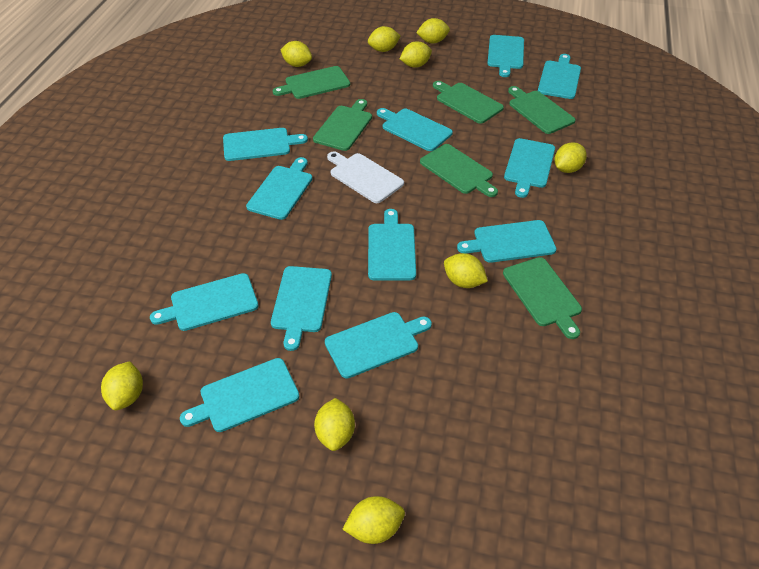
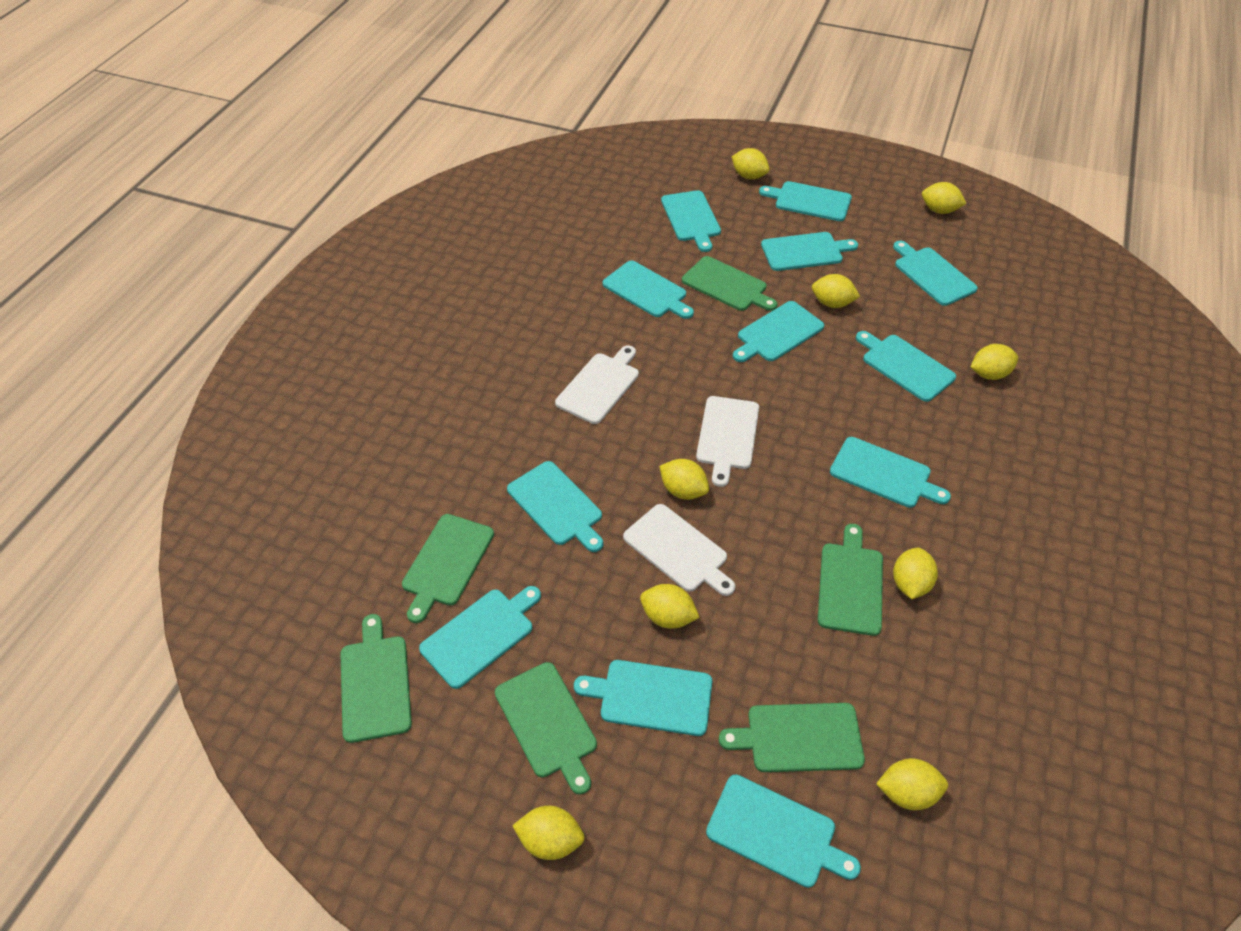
white cutting board: 1 -> 3

